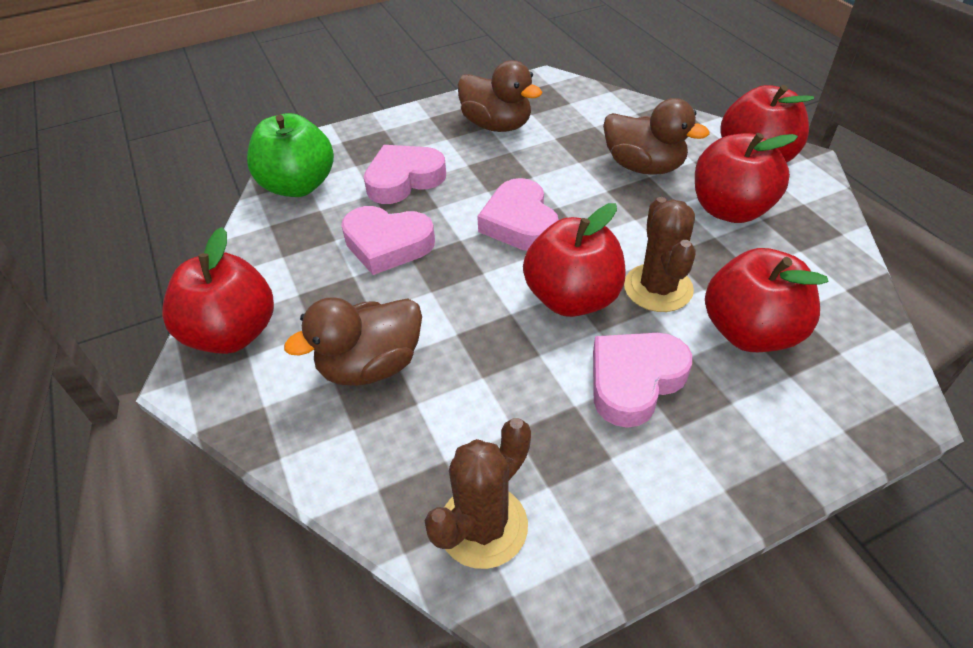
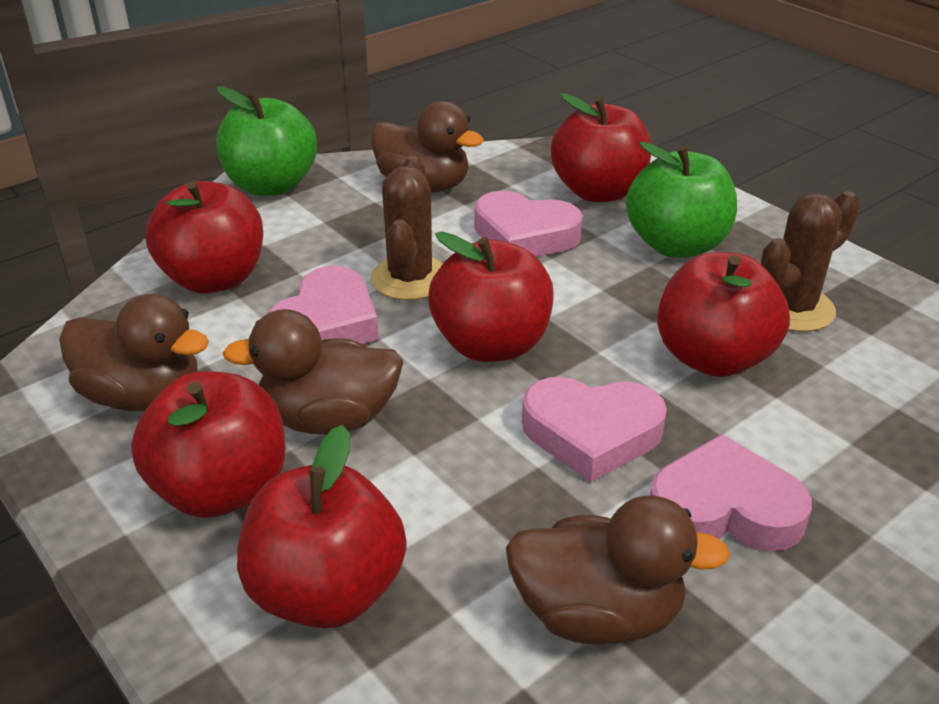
brown duck: 3 -> 4
green apple: 1 -> 2
red apple: 5 -> 6

